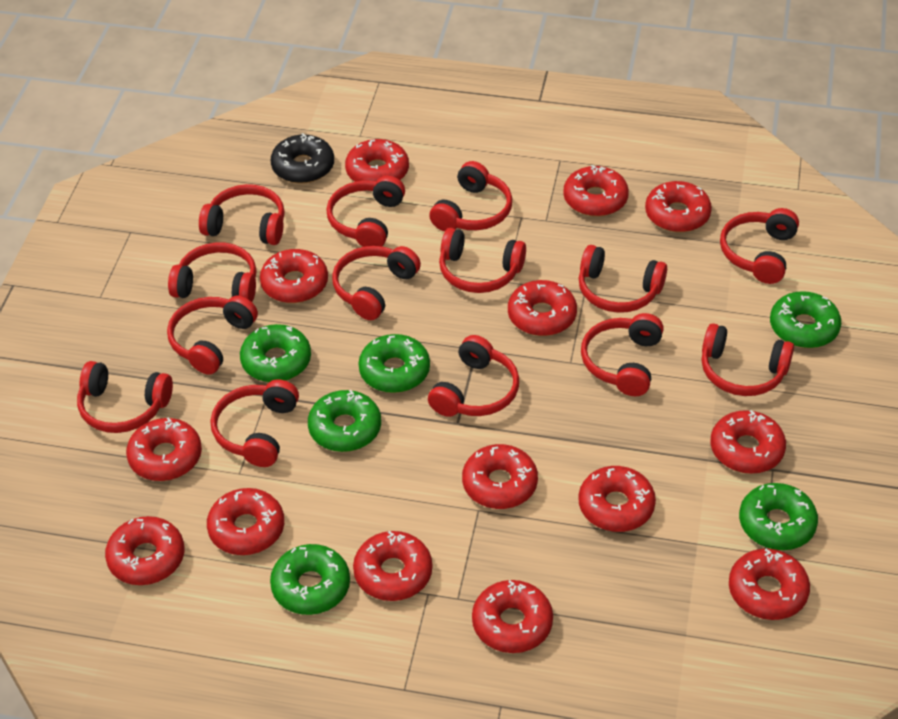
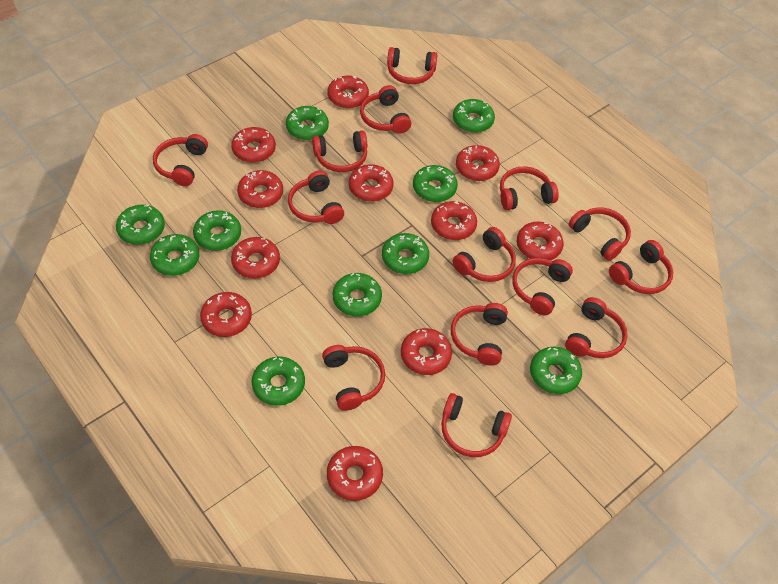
black donut: 1 -> 0
green donut: 6 -> 10
red donut: 14 -> 11

